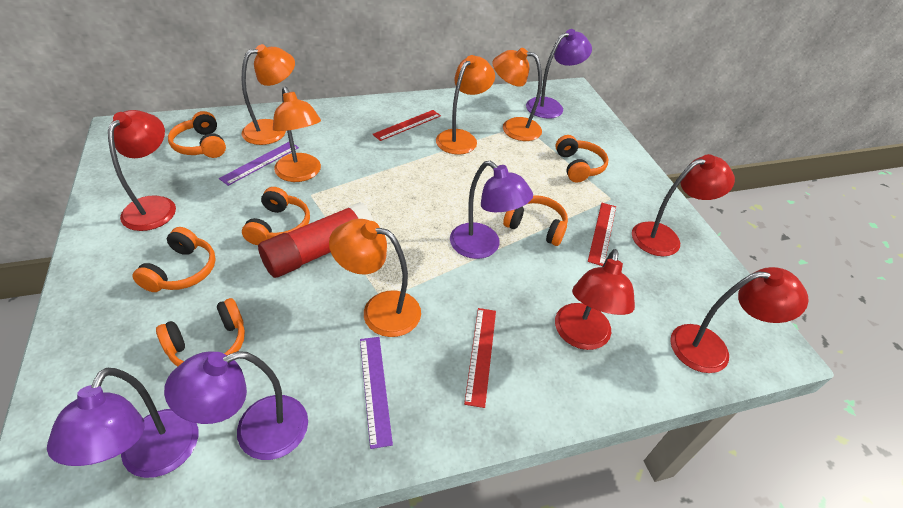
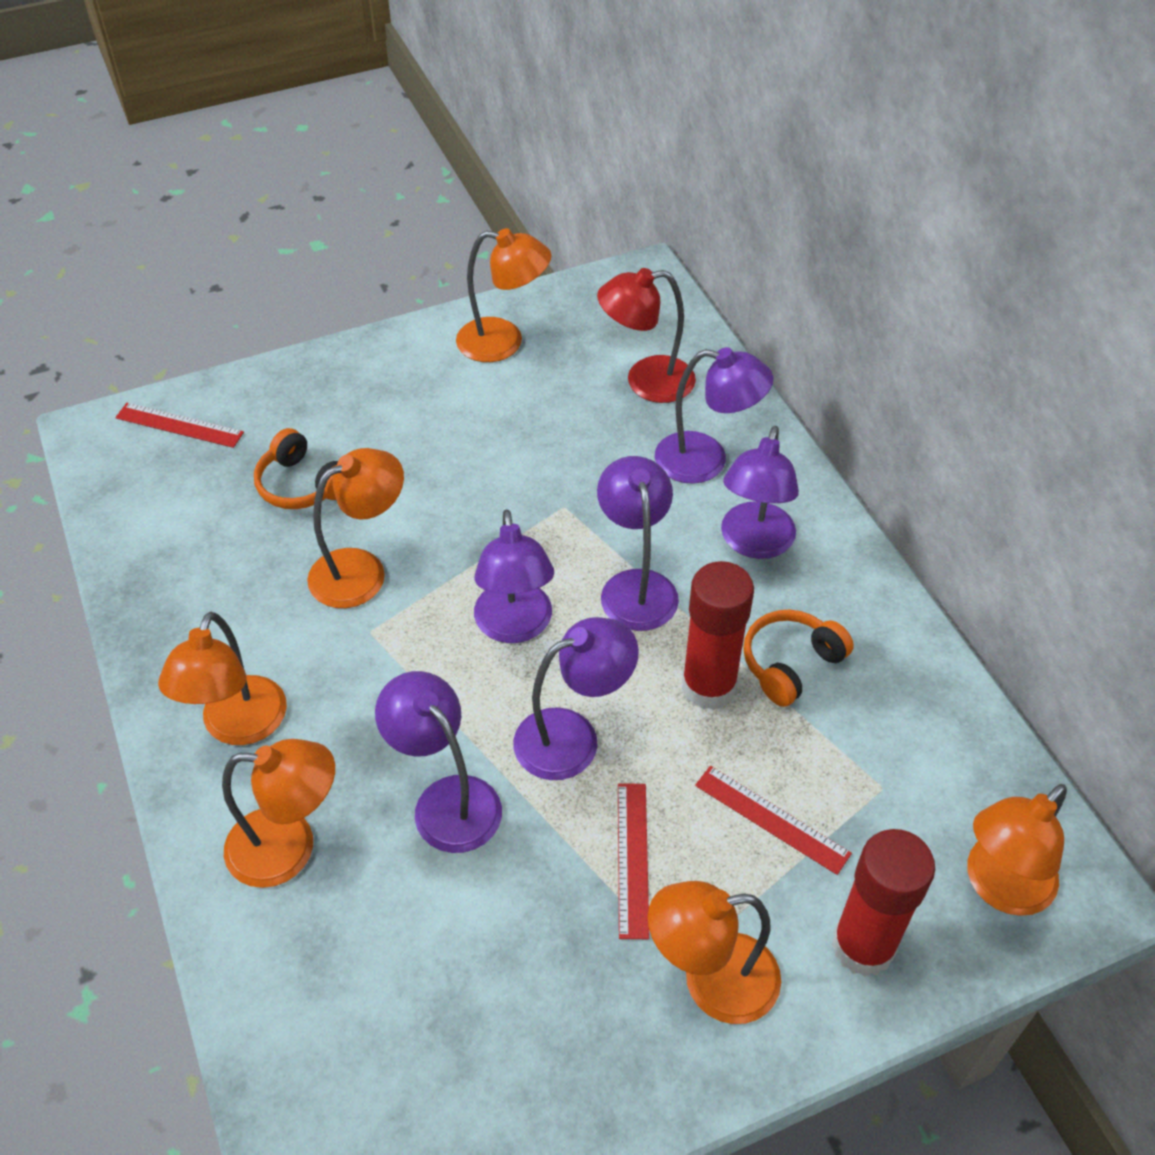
orange headphones: 6 -> 2
orange lamp: 5 -> 6
purple lamp: 4 -> 6
purple ruler: 2 -> 0
red glue stick: 1 -> 2
red lamp: 4 -> 1

